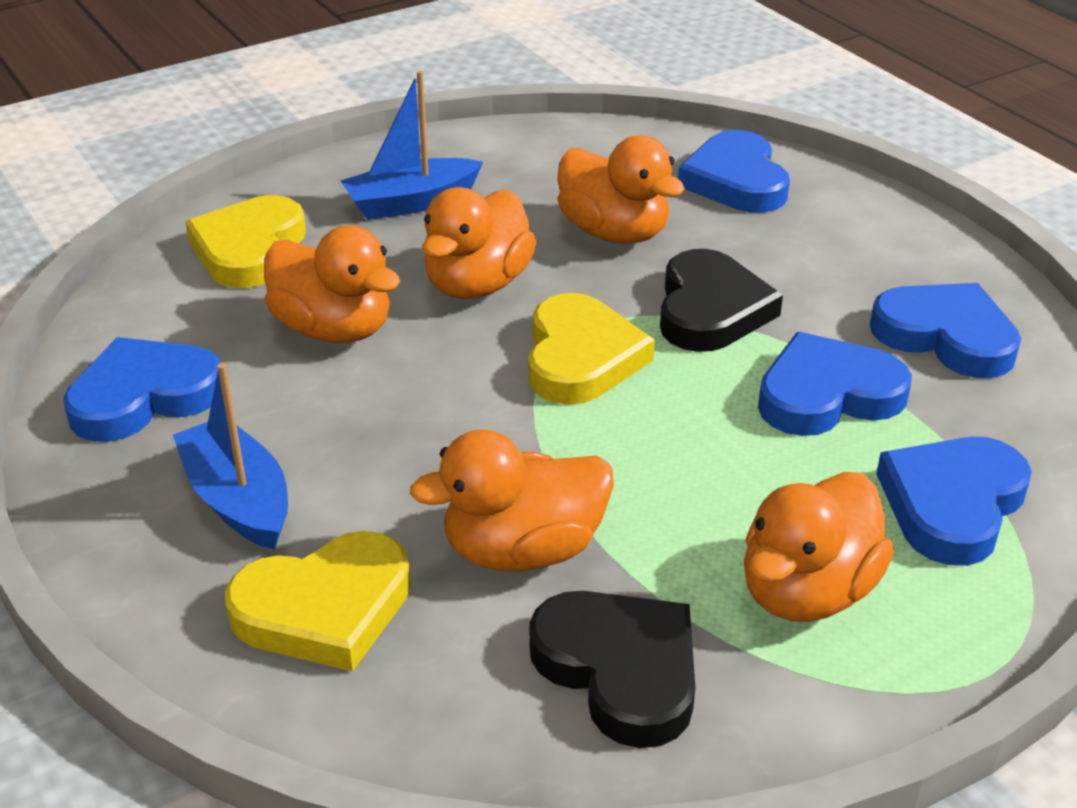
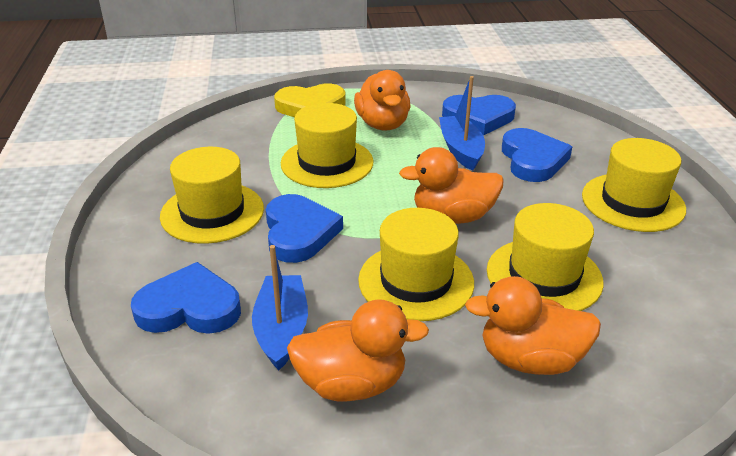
black heart: 2 -> 0
blue heart: 5 -> 4
orange duck: 5 -> 4
yellow hat: 0 -> 5
yellow heart: 3 -> 1

